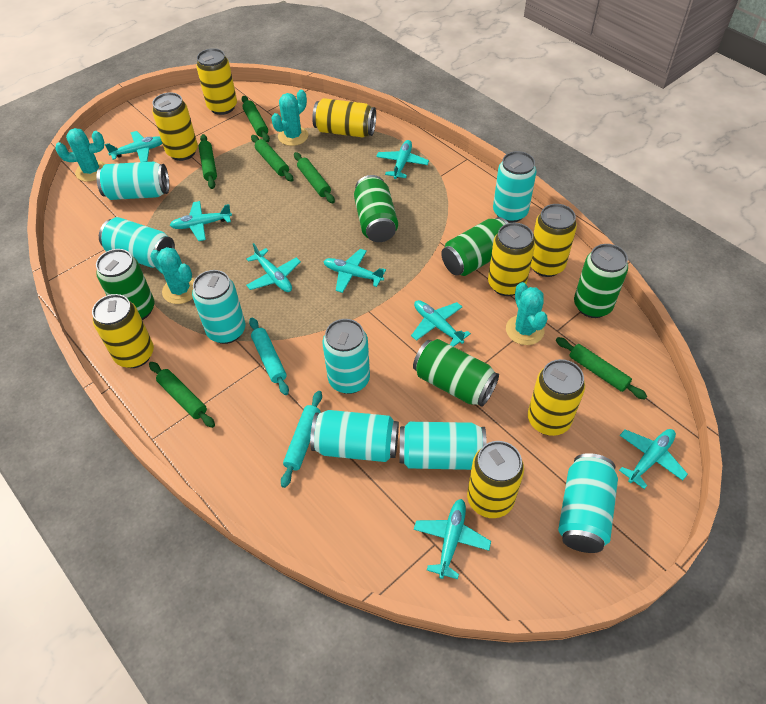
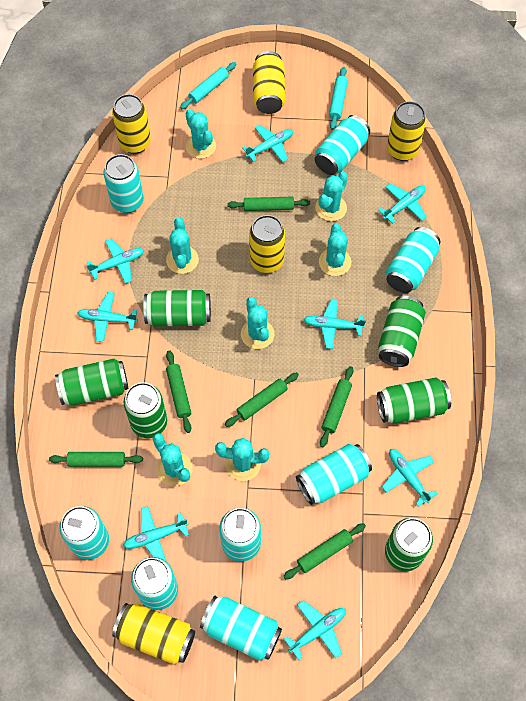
green can: 5 -> 6
turquoise cactus: 4 -> 7
yellow can: 8 -> 5

